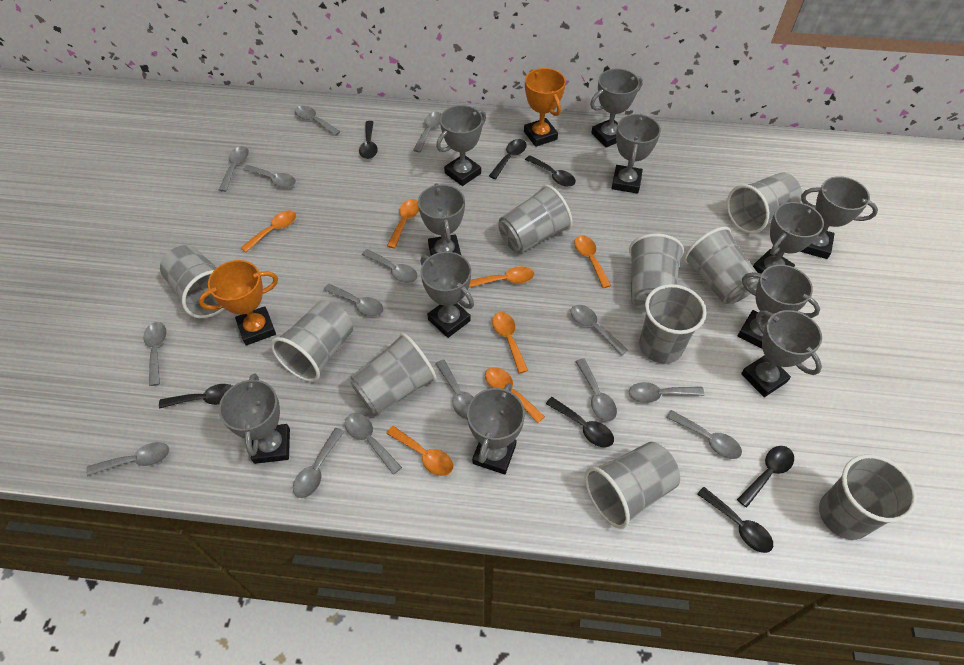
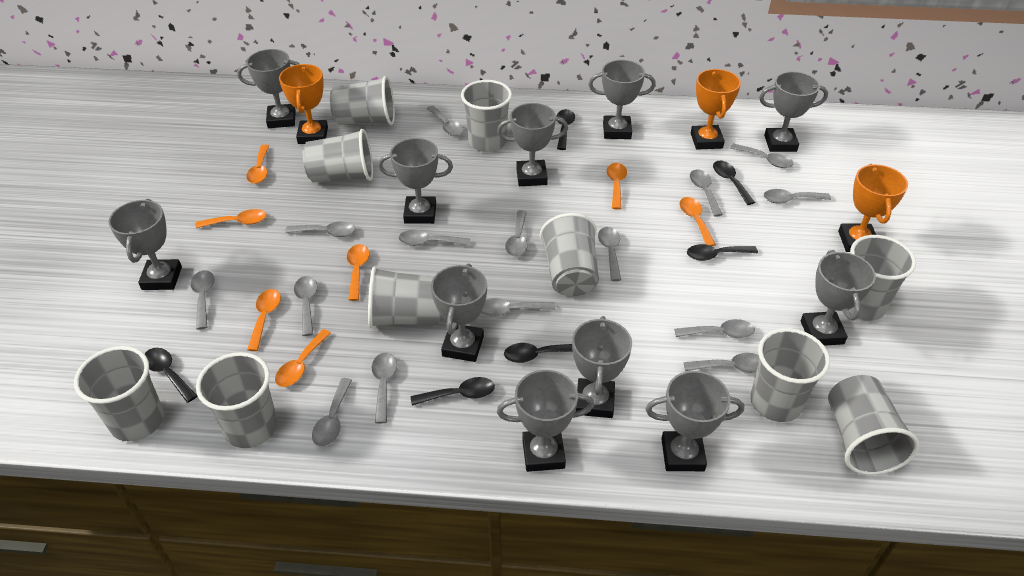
black spoon: 7 -> 6
orange trophy: 2 -> 3

